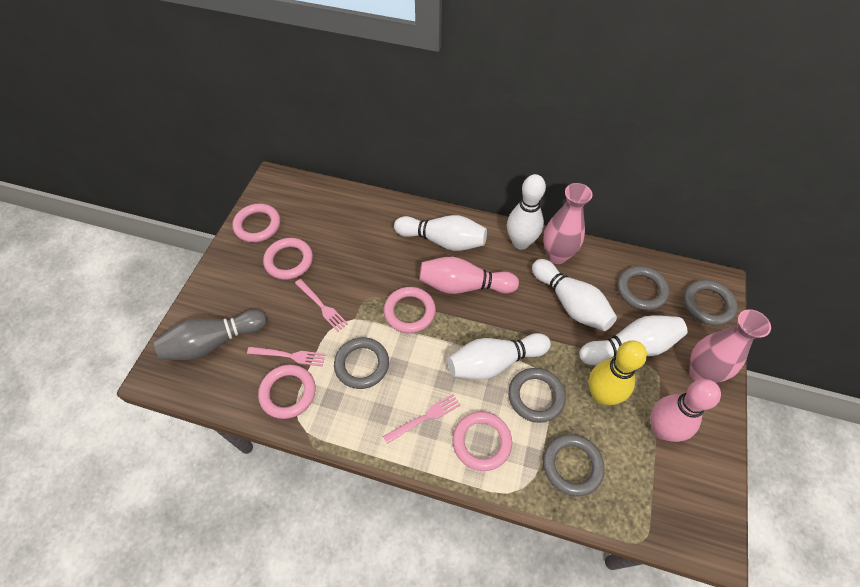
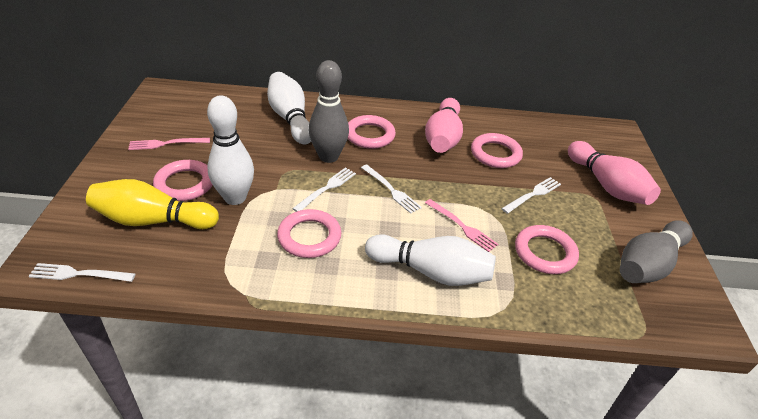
grey bowling pin: 1 -> 2
grey ring: 5 -> 0
pink fork: 3 -> 2
pink vase: 2 -> 0
white bowling pin: 5 -> 3
white fork: 0 -> 4

